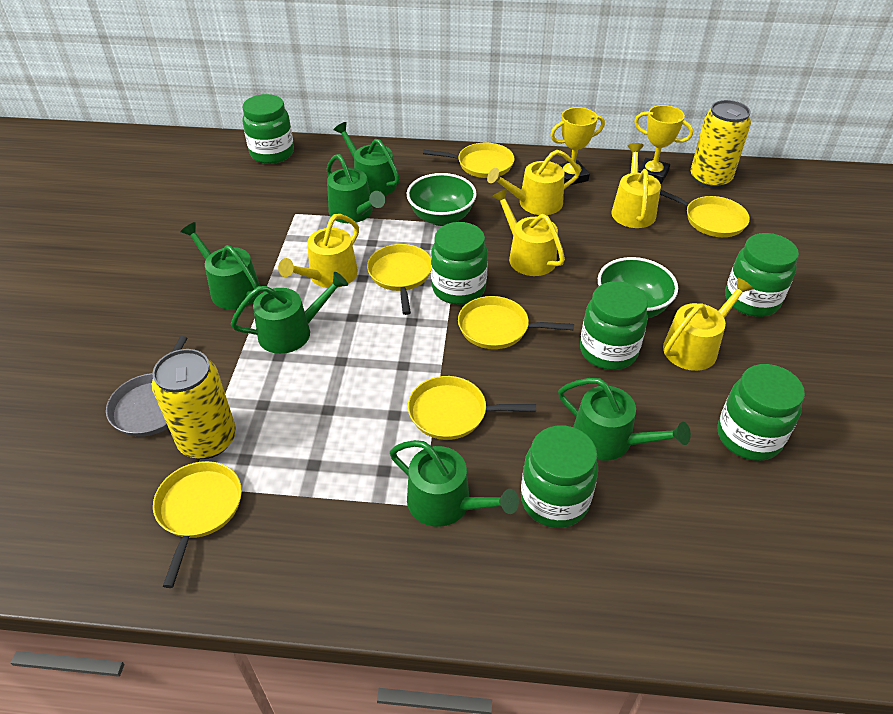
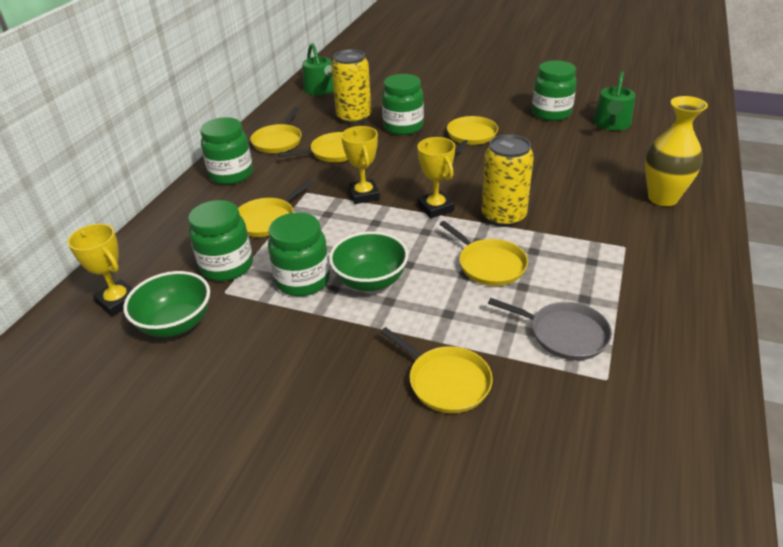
green jar: 6 -> 5
green watering can: 6 -> 2
yellow trophy: 2 -> 3
yellow vase: 0 -> 1
yellow watering can: 5 -> 0

